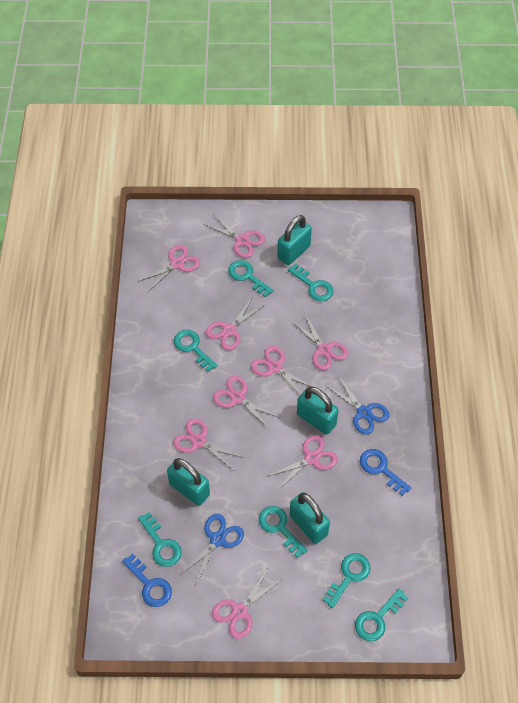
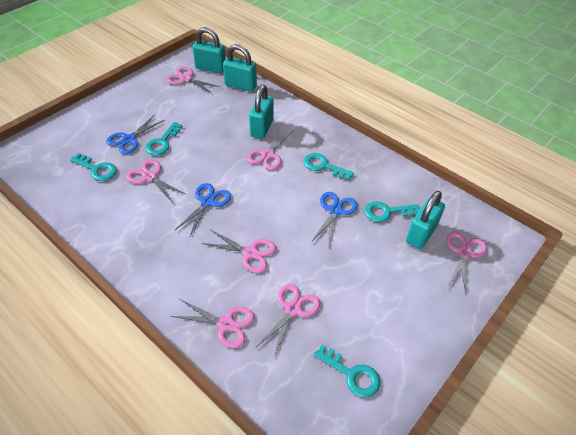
blue key: 2 -> 0
blue scissors: 2 -> 3
pink scissors: 9 -> 7
turquoise key: 7 -> 5

